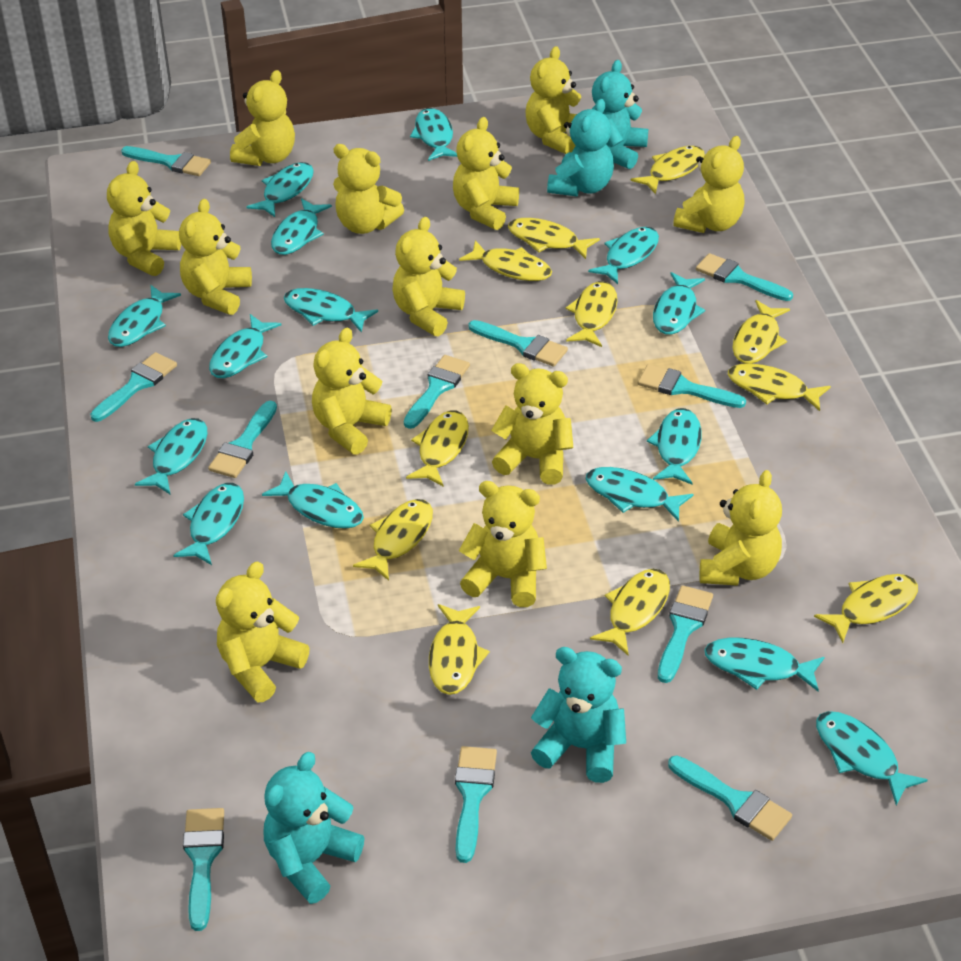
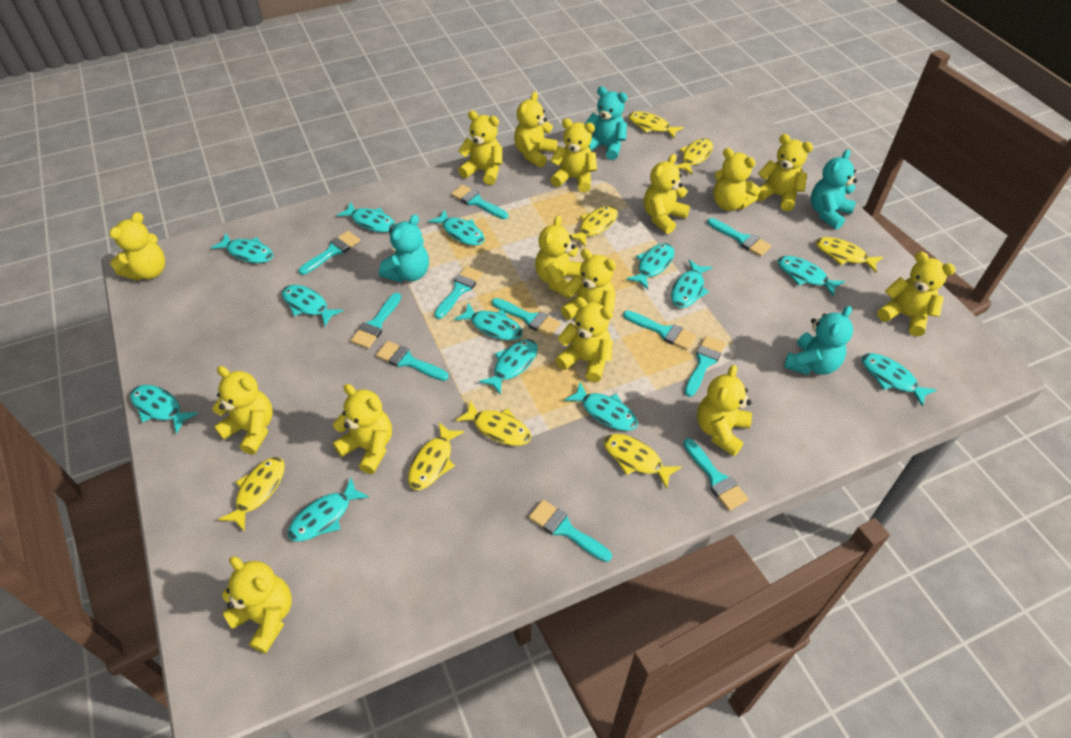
turquoise fish: 15 -> 13
yellow fish: 11 -> 8
yellow teddy bear: 13 -> 15

